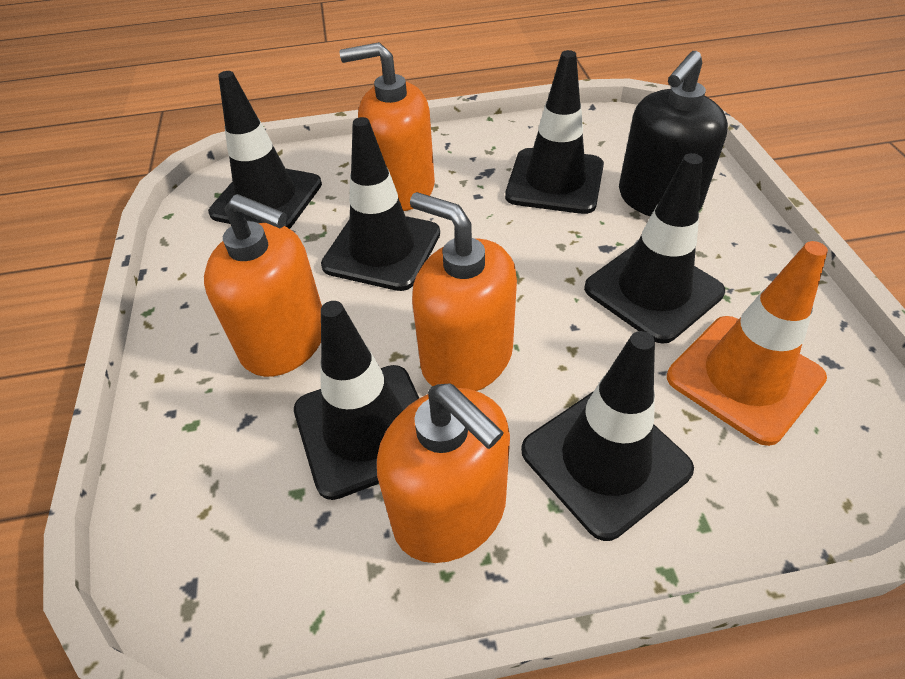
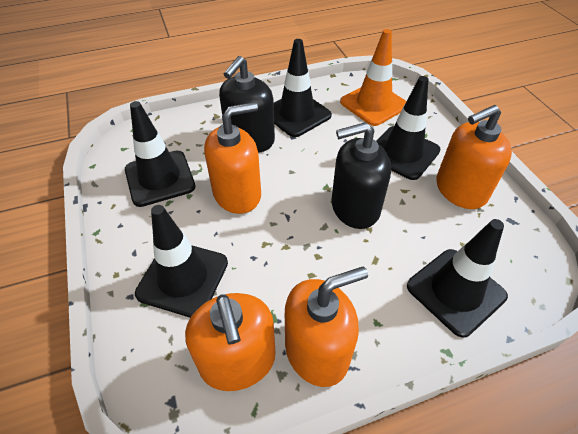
black soap dispenser: 1 -> 2
black traffic cone: 6 -> 5

